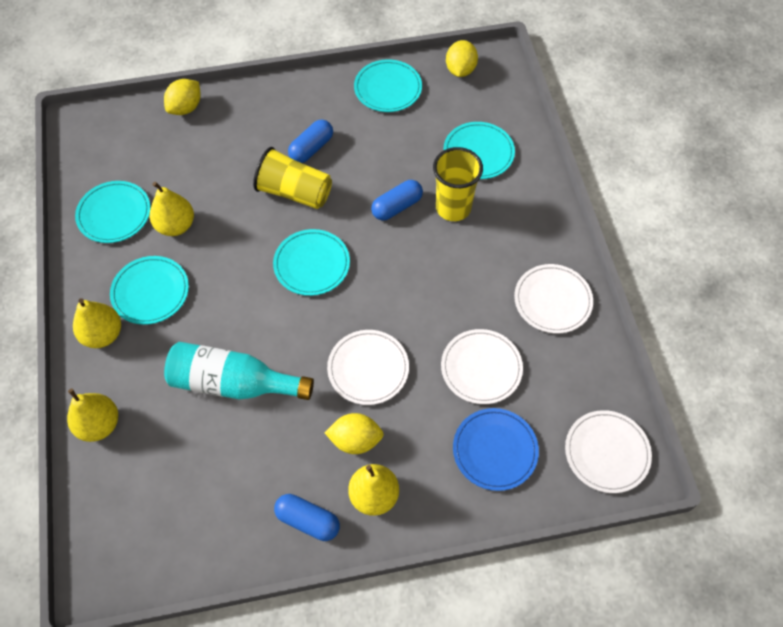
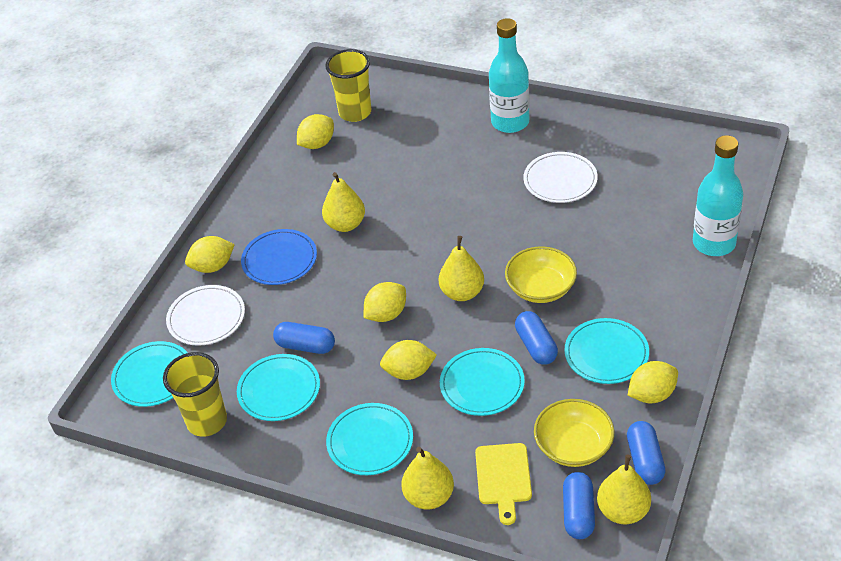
blue capsule: 3 -> 4
turquoise bottle: 1 -> 2
white plate: 4 -> 2
yellow bowl: 0 -> 2
yellow cutting board: 0 -> 1
yellow lemon: 3 -> 5

